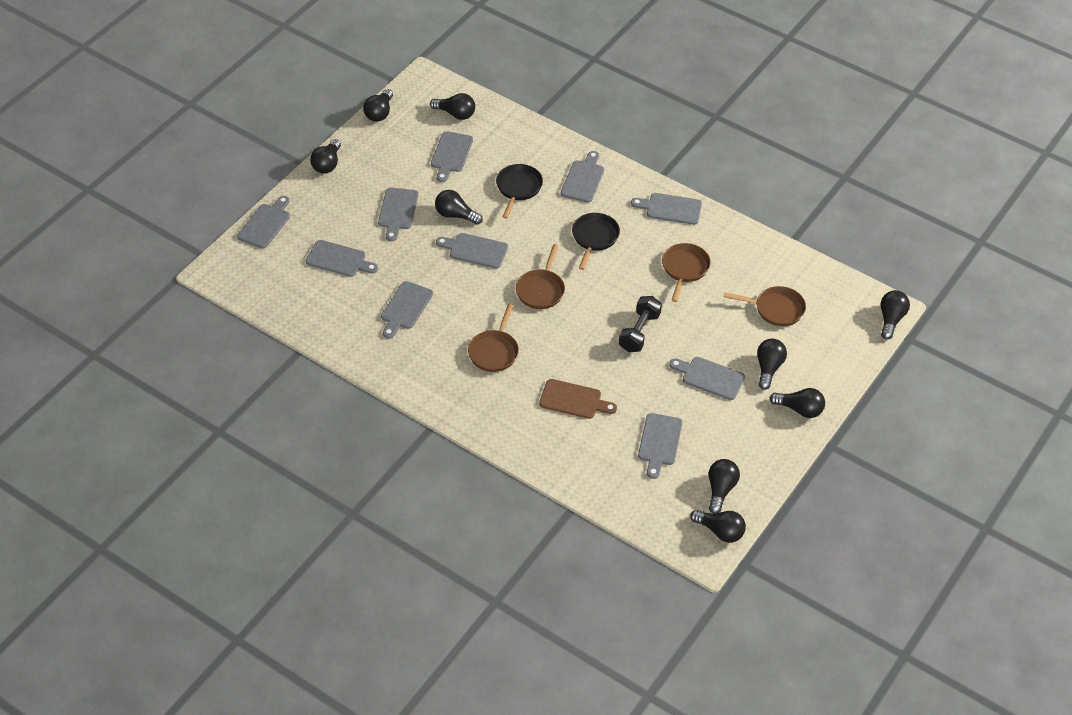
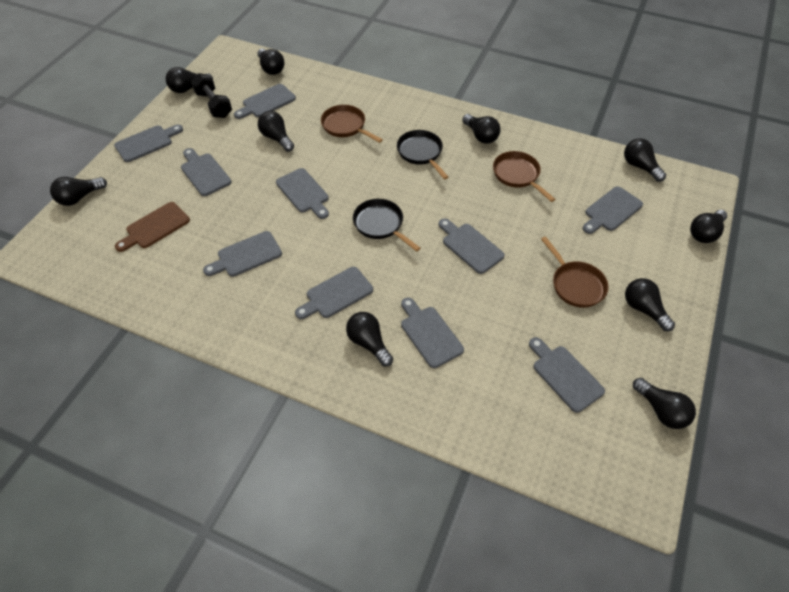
black light bulb: 9 -> 10
brown pan: 4 -> 3

